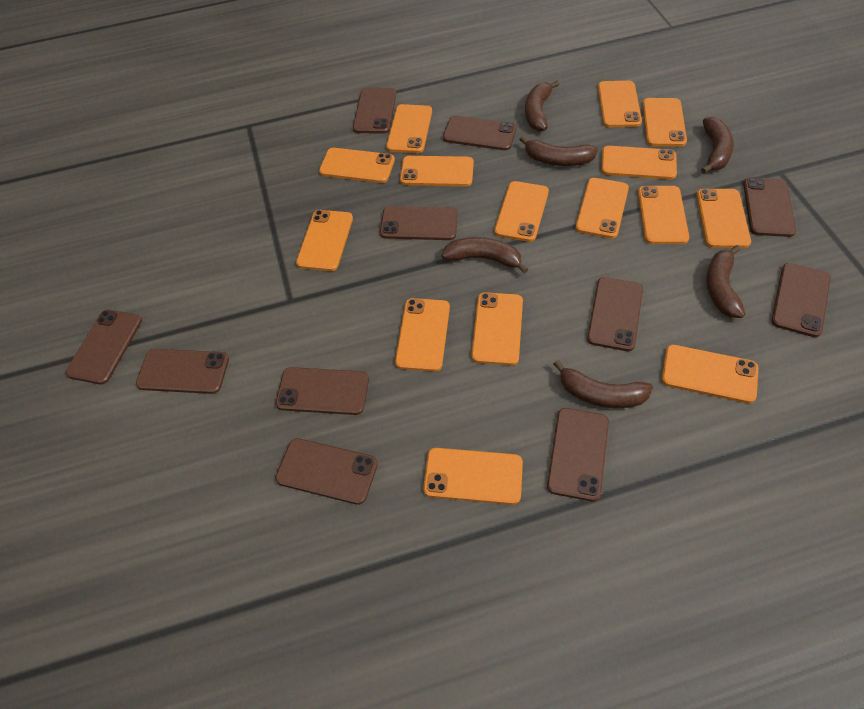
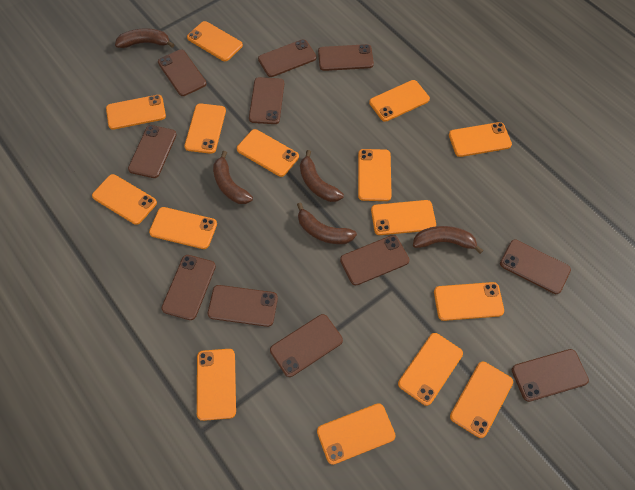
brown banana: 6 -> 5

